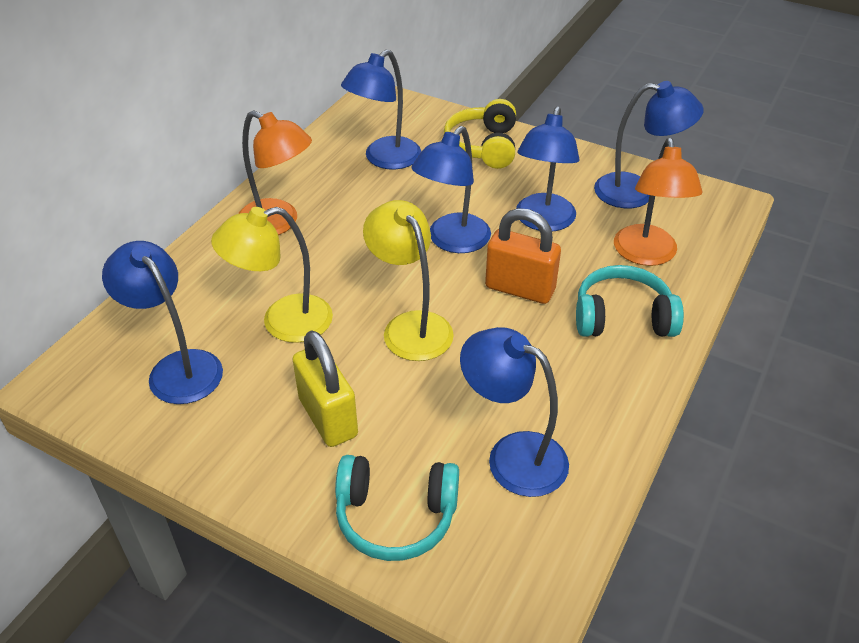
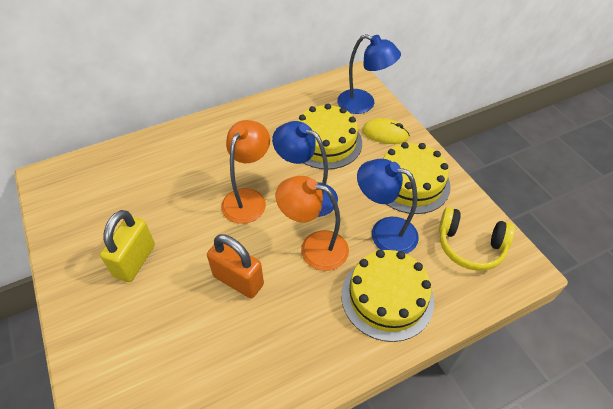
blue lamp: 6 -> 3
turquoise headphones: 2 -> 0
yellow cake: 0 -> 3
yellow lamp: 2 -> 0
yellow mouse: 0 -> 1

